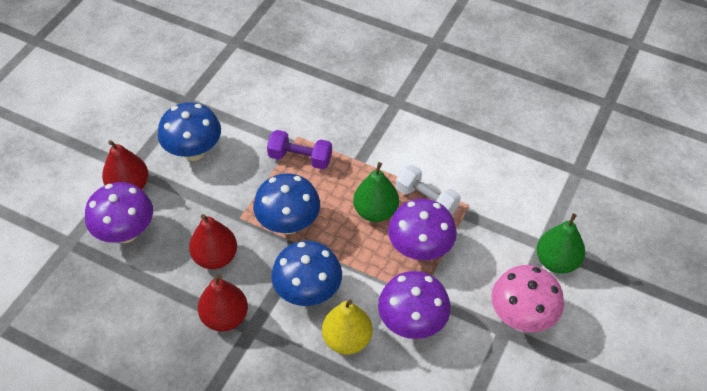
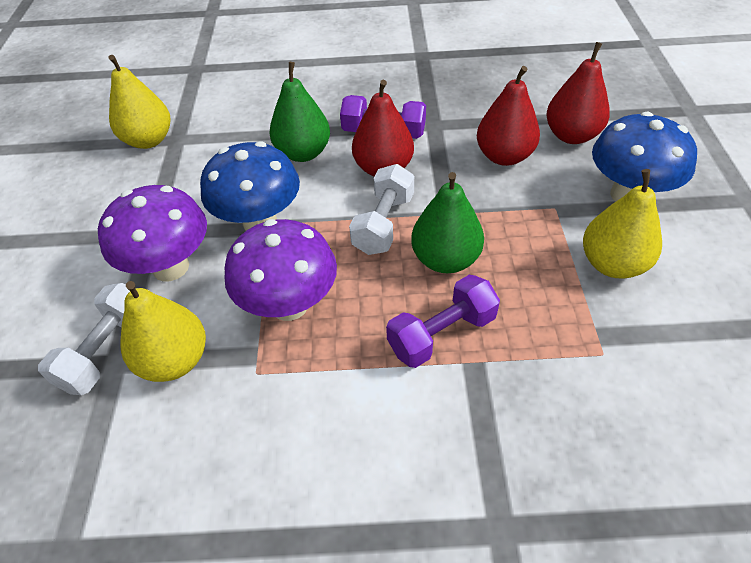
blue mushroom: 3 -> 2
pink mushroom: 1 -> 0
purple dumbbell: 1 -> 2
purple mushroom: 3 -> 2
white dumbbell: 1 -> 2
yellow pear: 1 -> 3

